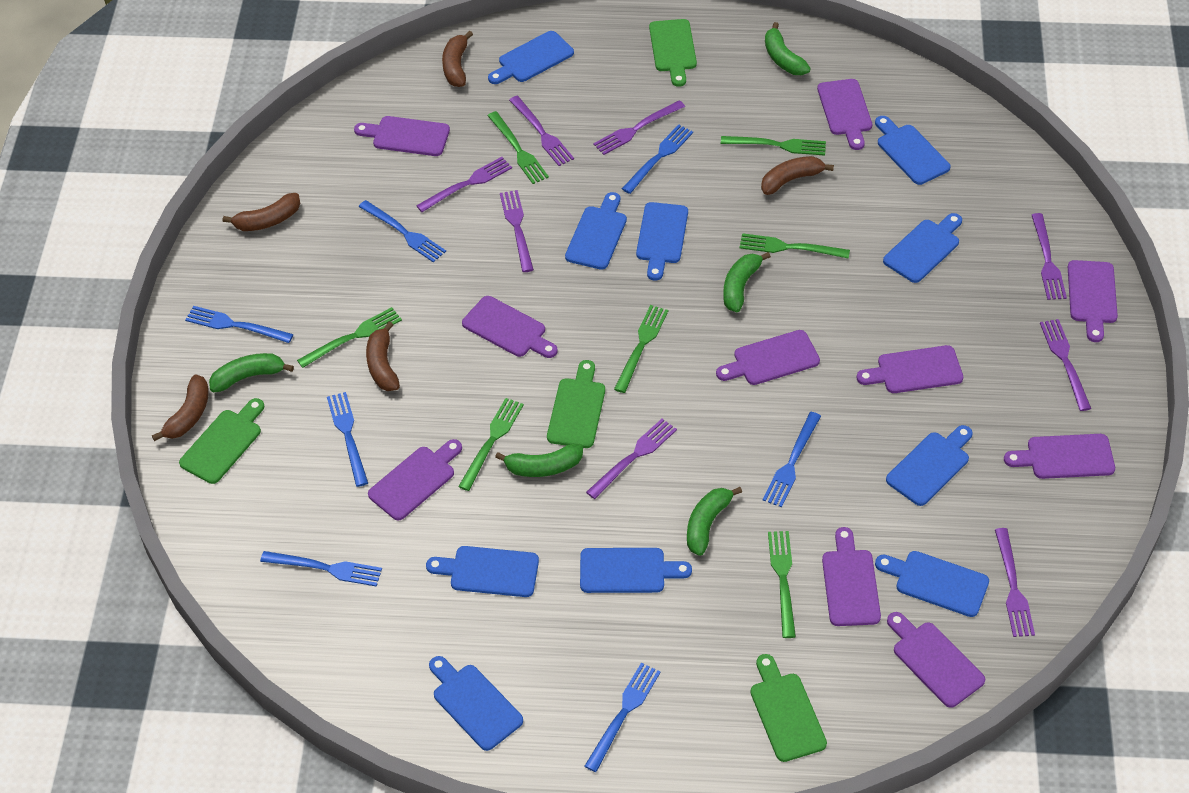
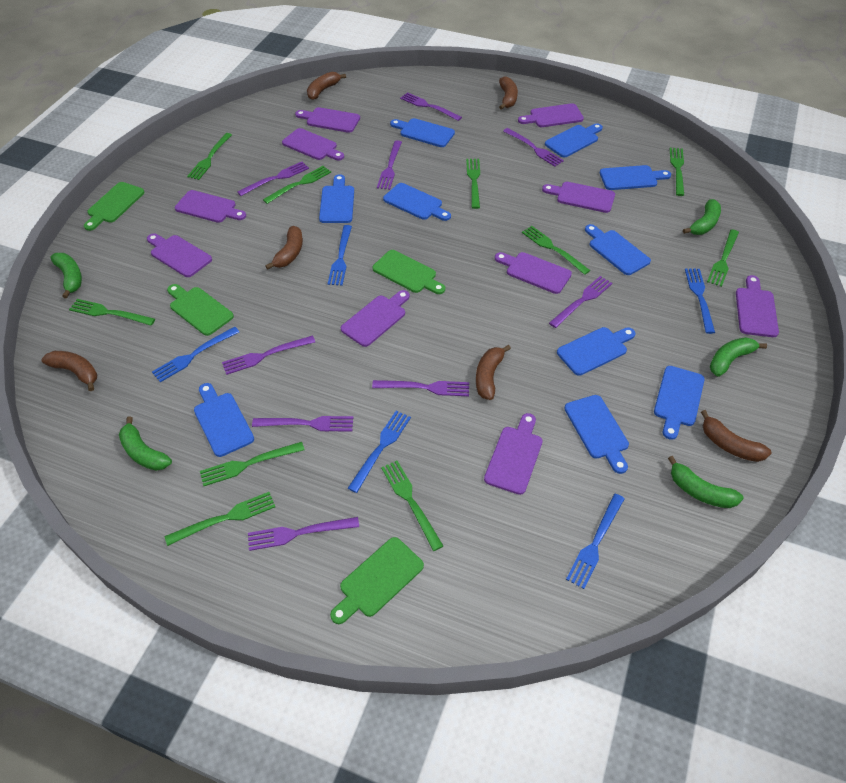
blue fork: 7 -> 5
brown banana: 5 -> 6
green fork: 7 -> 10
purple fork: 8 -> 9

